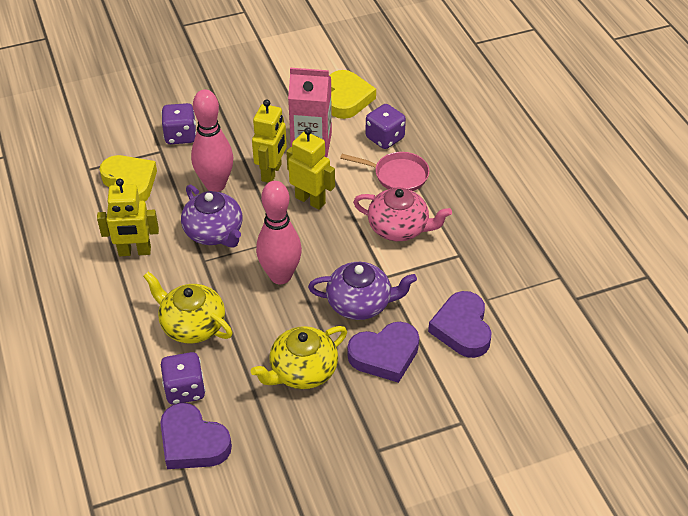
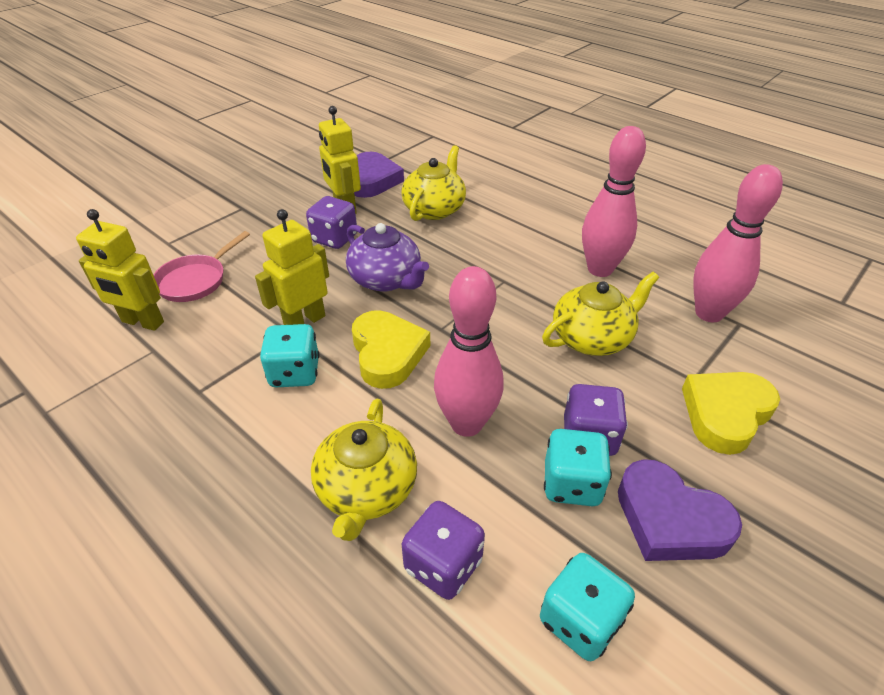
pink bowling pin: 2 -> 3
pink carton: 1 -> 0
pink teapot: 1 -> 0
purple heart: 3 -> 2
purple teapot: 2 -> 1
turquoise dice: 0 -> 3
yellow teapot: 2 -> 3

